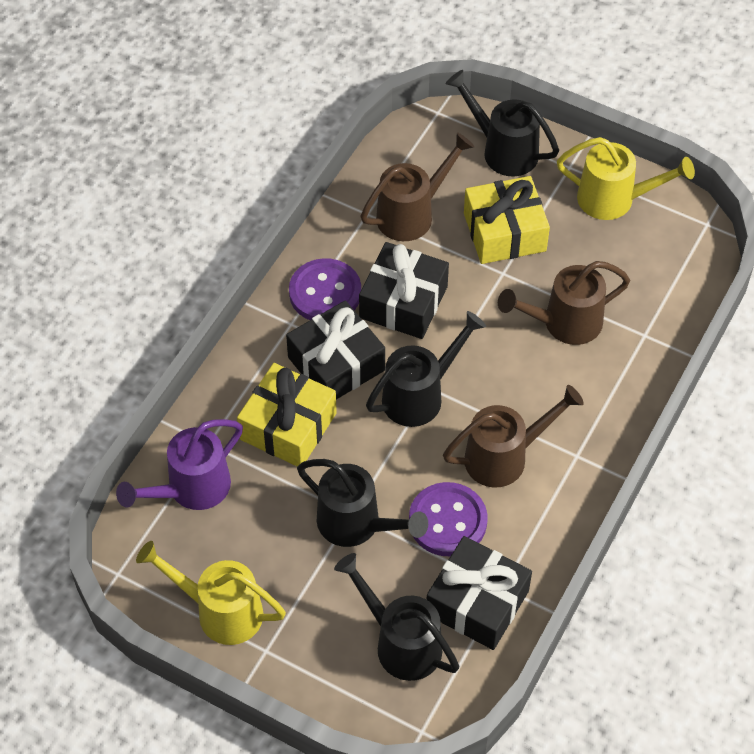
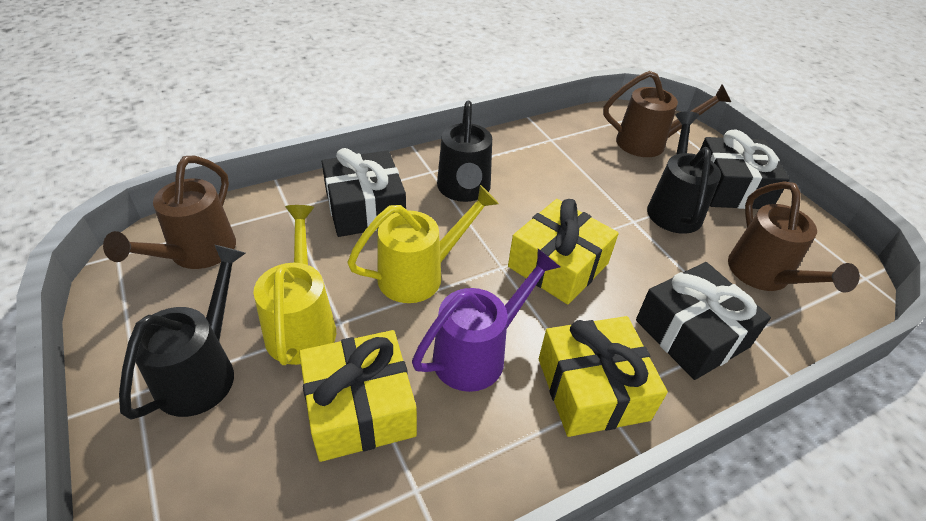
black watering can: 4 -> 3
purple button: 2 -> 0
yellow gift: 2 -> 3

